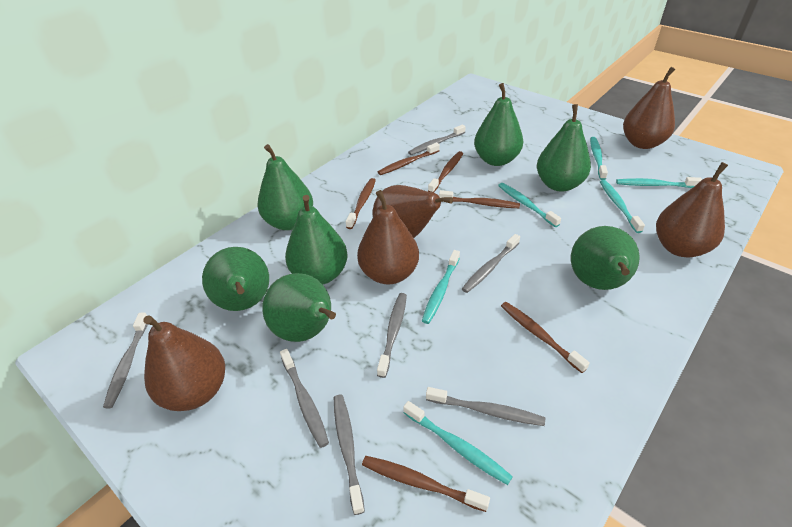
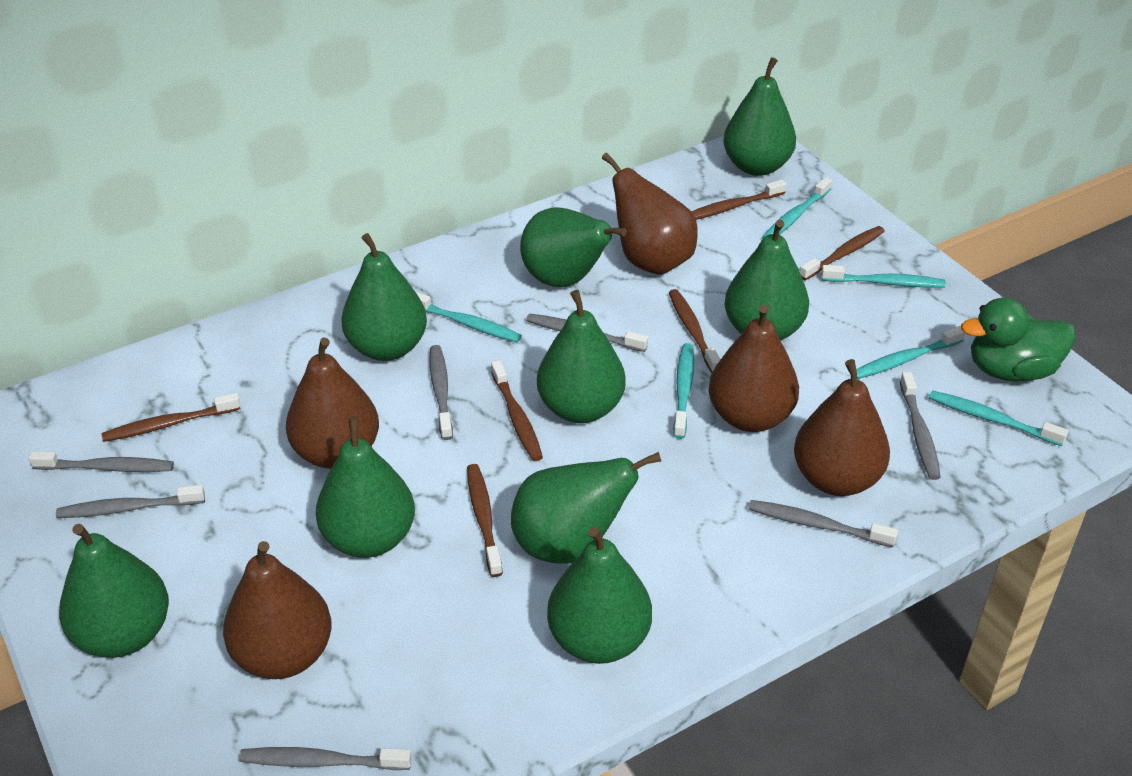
green duck: 0 -> 1
green pear: 7 -> 9

